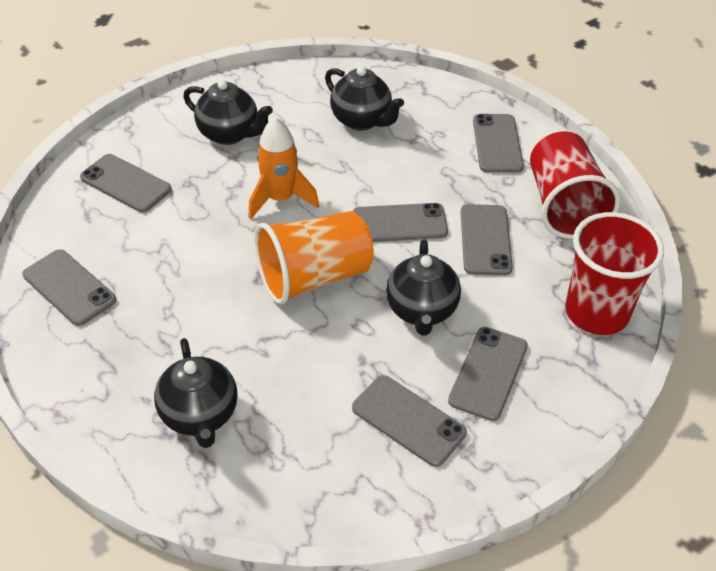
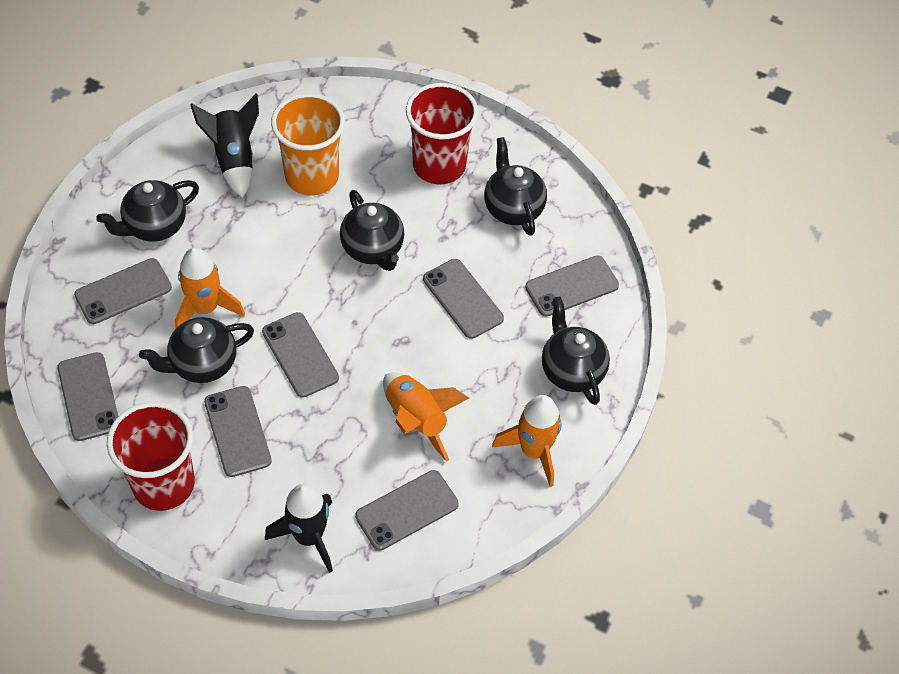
black rocket: 0 -> 2
black teapot: 4 -> 5
orange rocket: 1 -> 3

